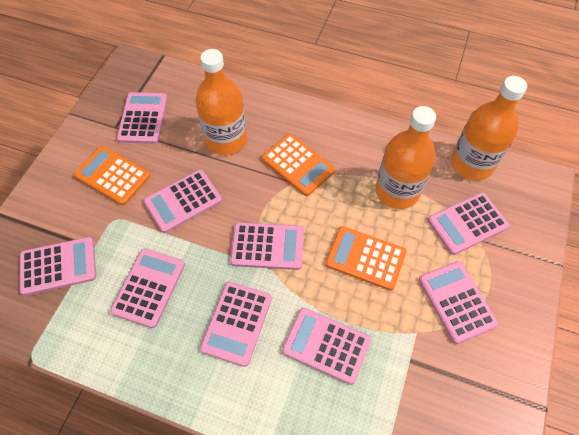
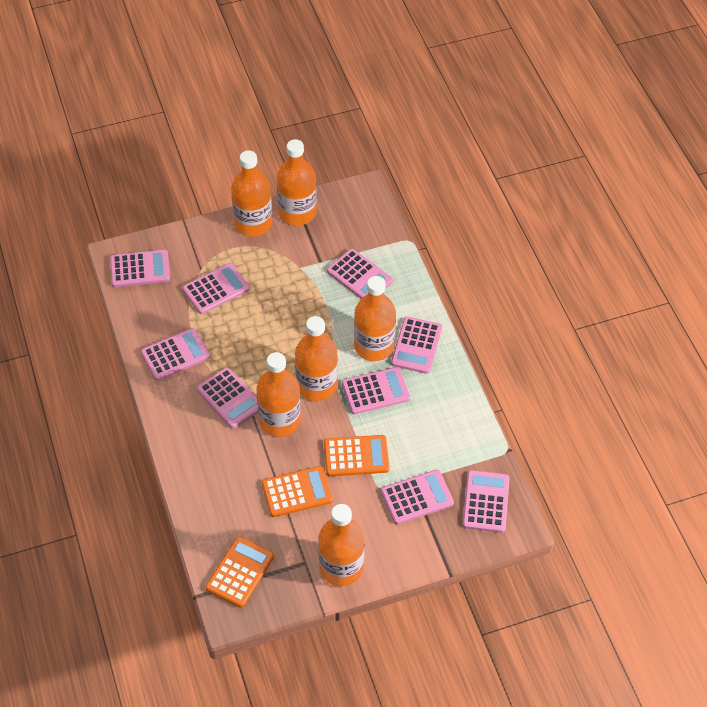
orange bottle: 3 -> 6

